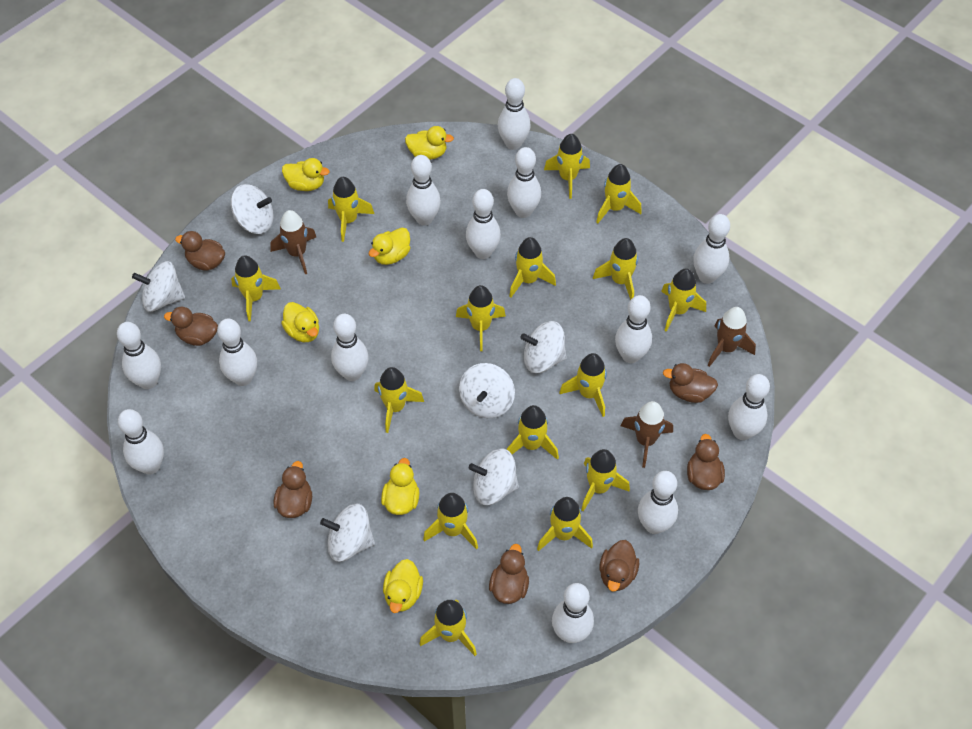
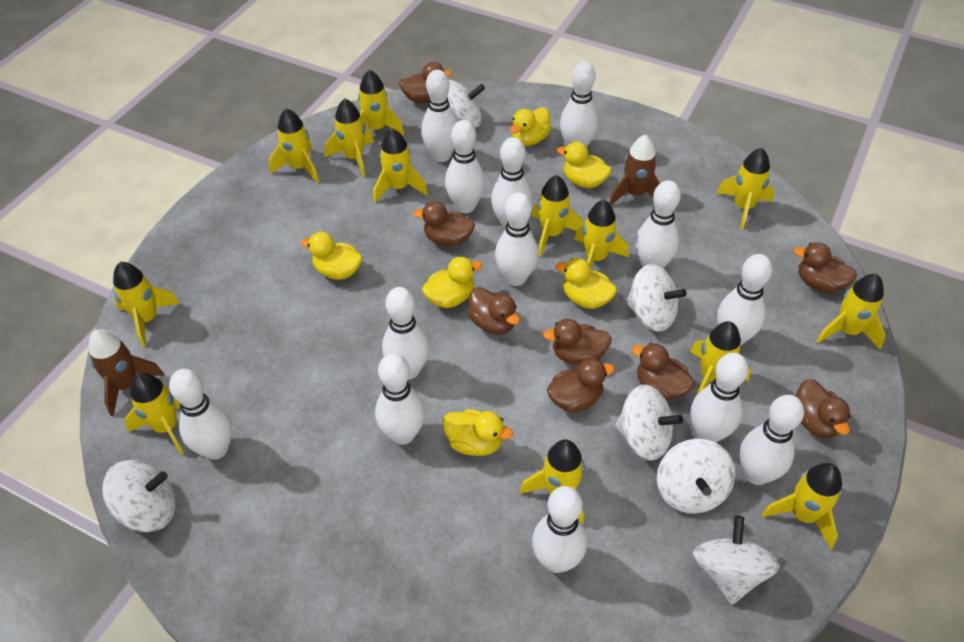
brown duck: 7 -> 8
brown rocket: 3 -> 2
yellow rocket: 15 -> 13

